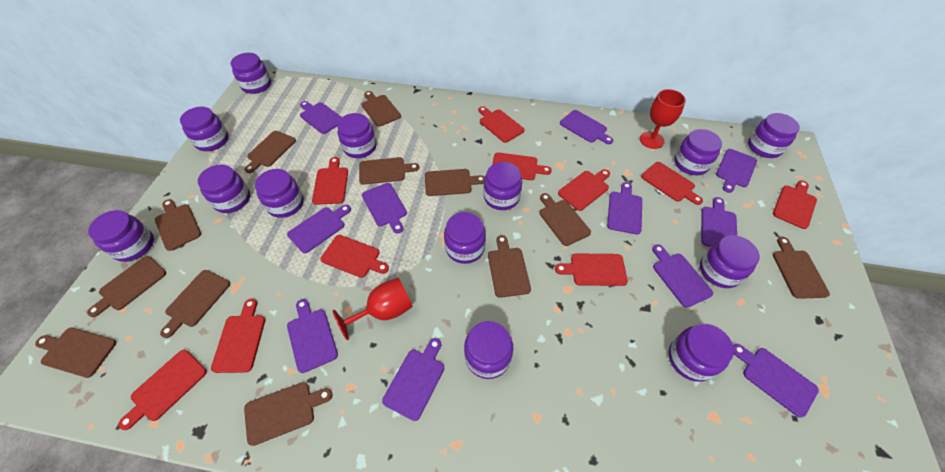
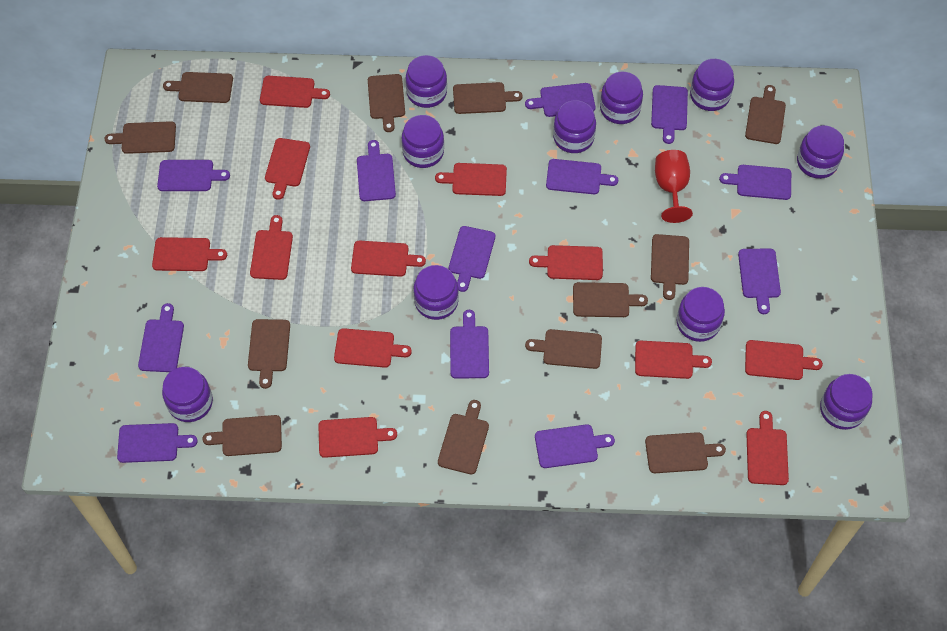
purple cutting board: 11 -> 12
purple jar: 13 -> 10
red cutting board: 10 -> 12
red goblet: 2 -> 1

